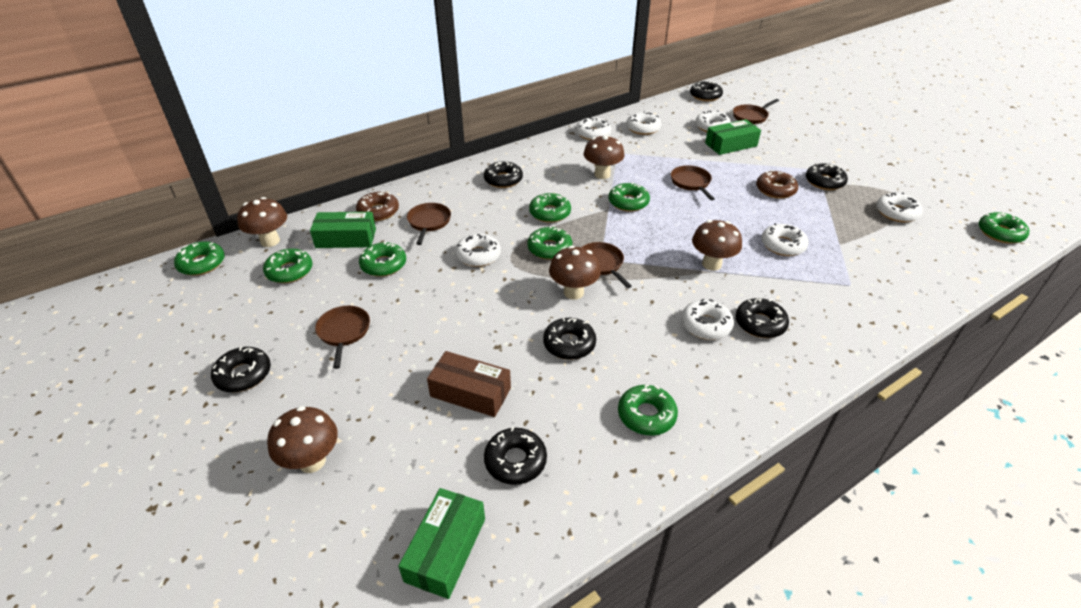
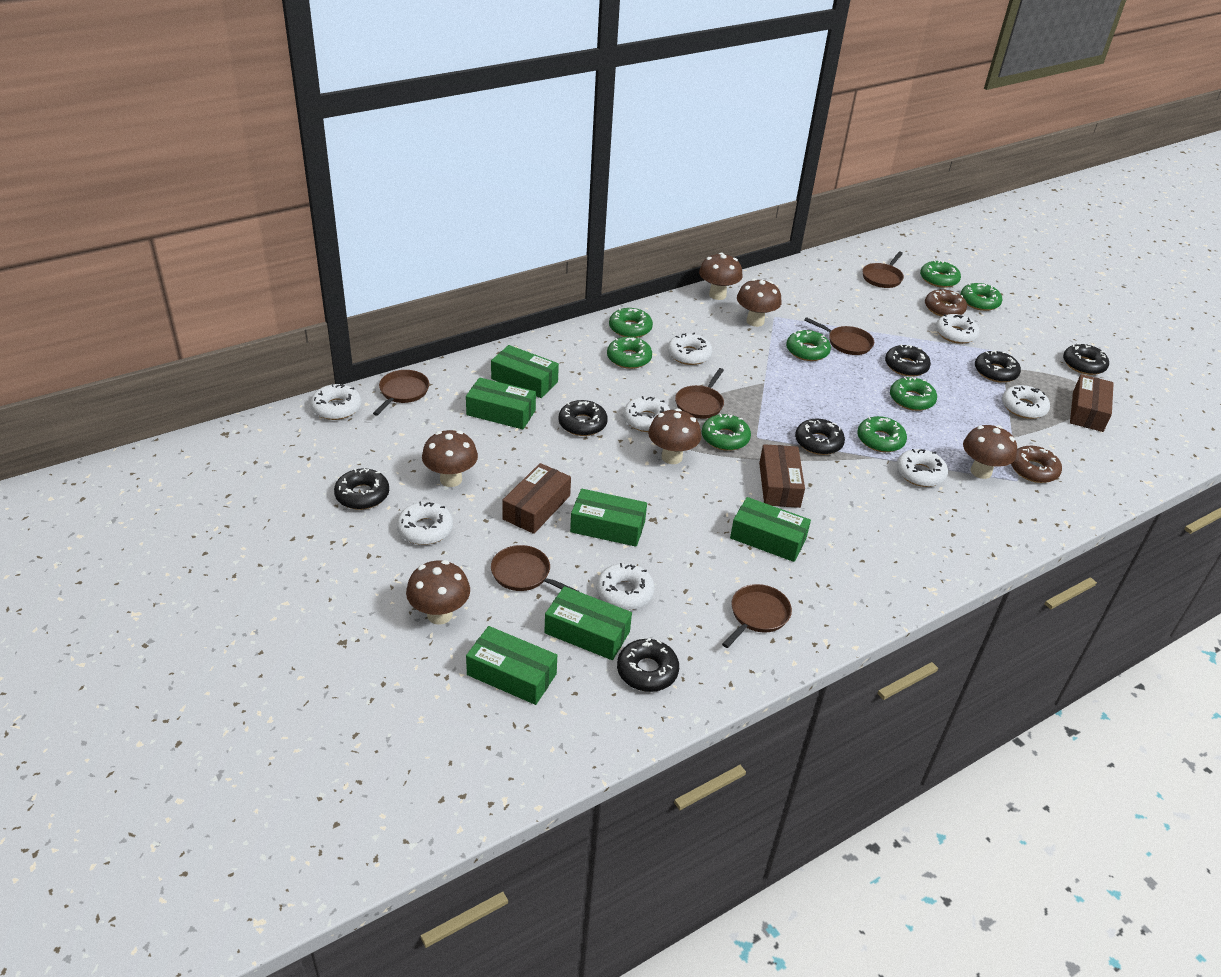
brown box: 1 -> 3
brown mushroom: 5 -> 6
brown pan: 5 -> 6
green box: 3 -> 6
white donut: 7 -> 8

